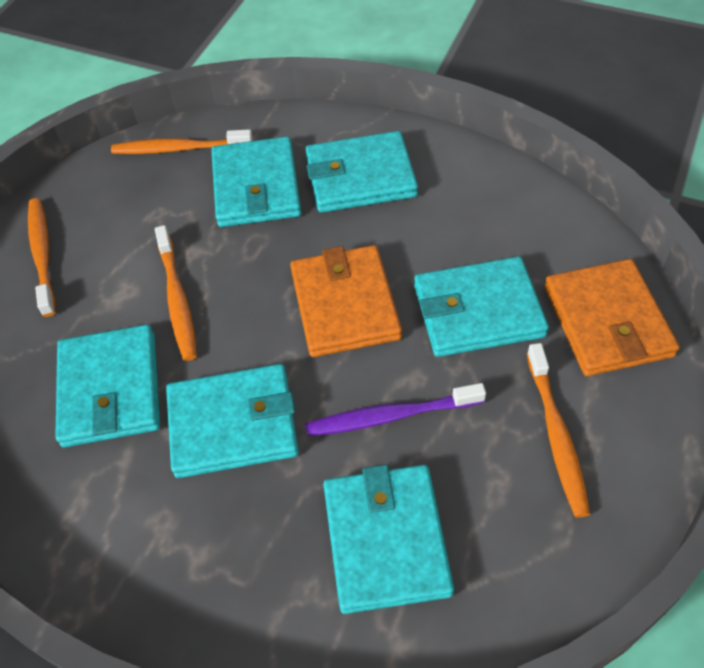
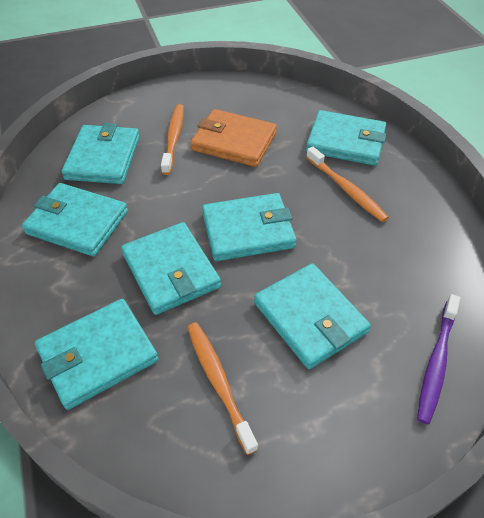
orange toothbrush: 4 -> 3
orange wallet: 2 -> 1
turquoise wallet: 6 -> 7

